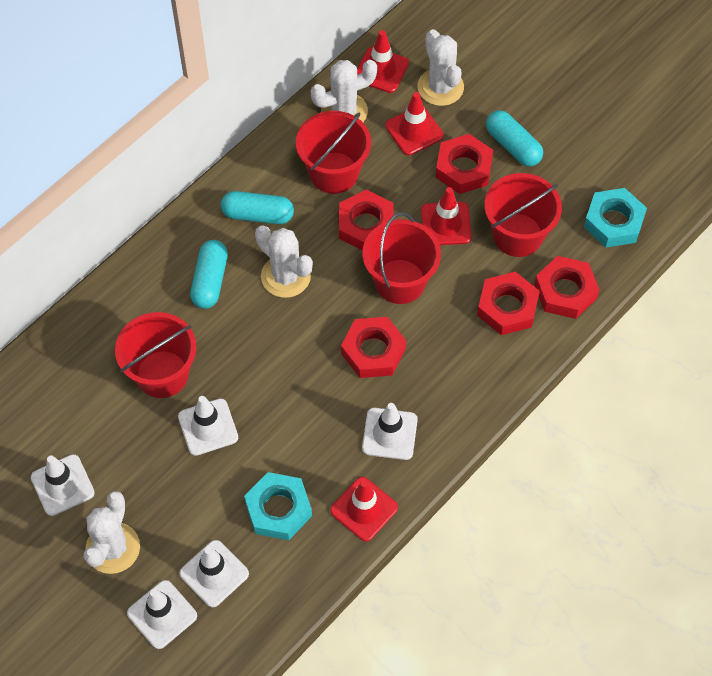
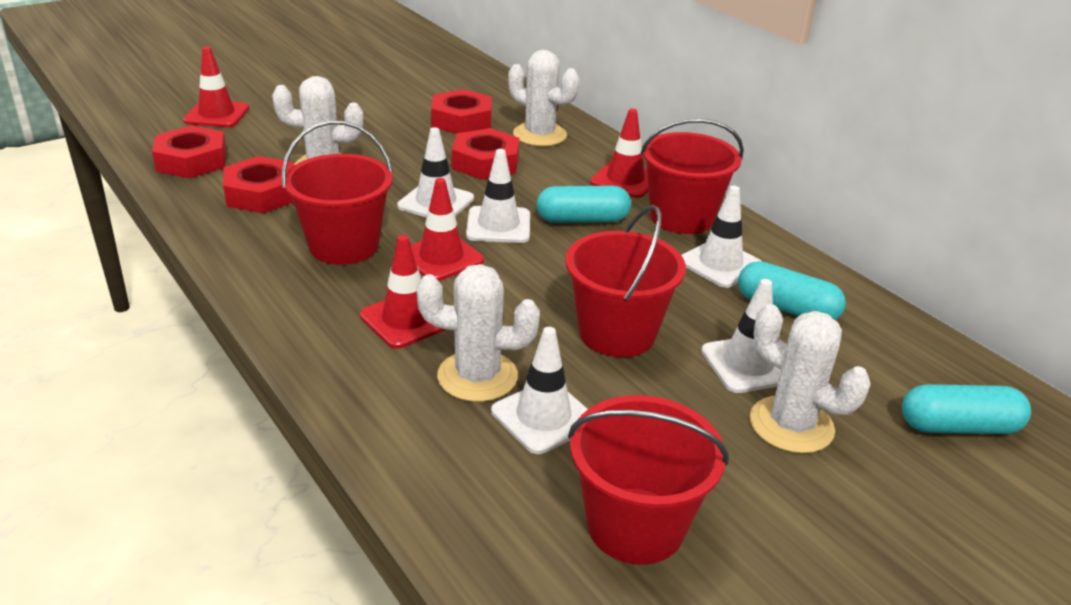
red nut: 5 -> 4
turquoise nut: 2 -> 0

